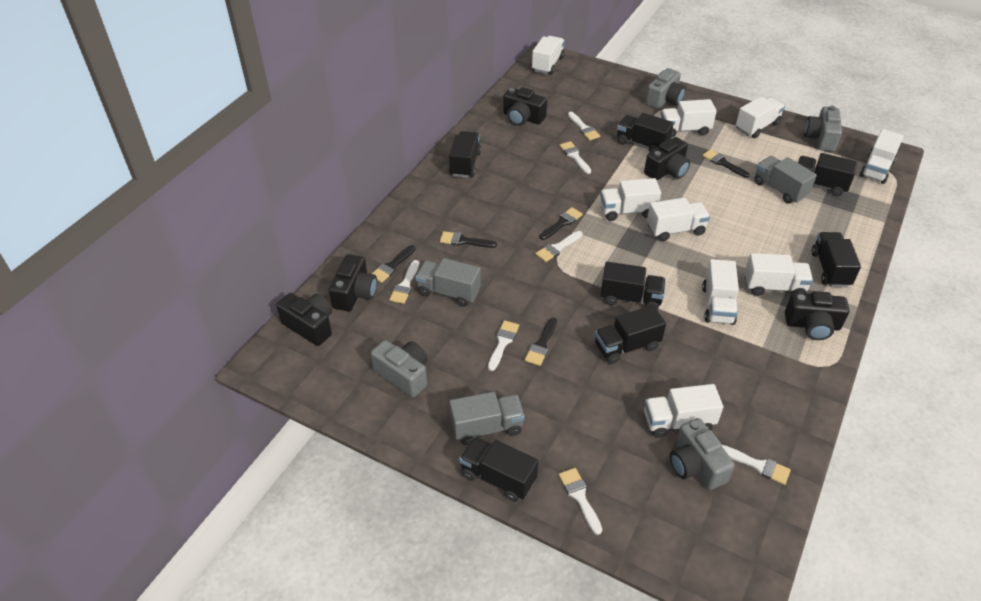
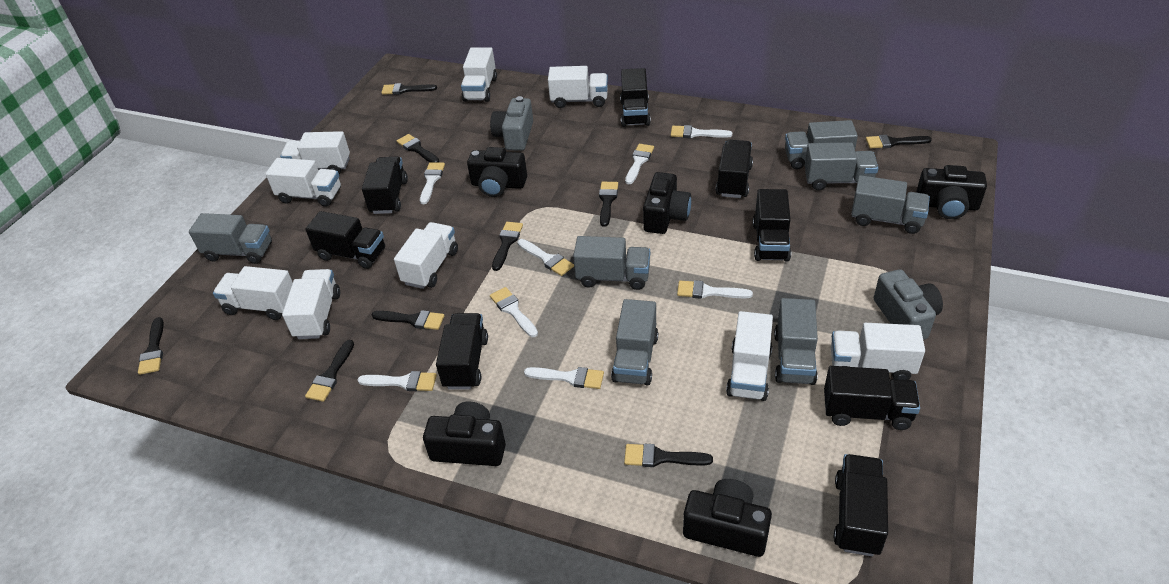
black brush: 5 -> 9
black truck: 7 -> 8
grey camera: 4 -> 2
grey truck: 3 -> 7
white brush: 7 -> 8

